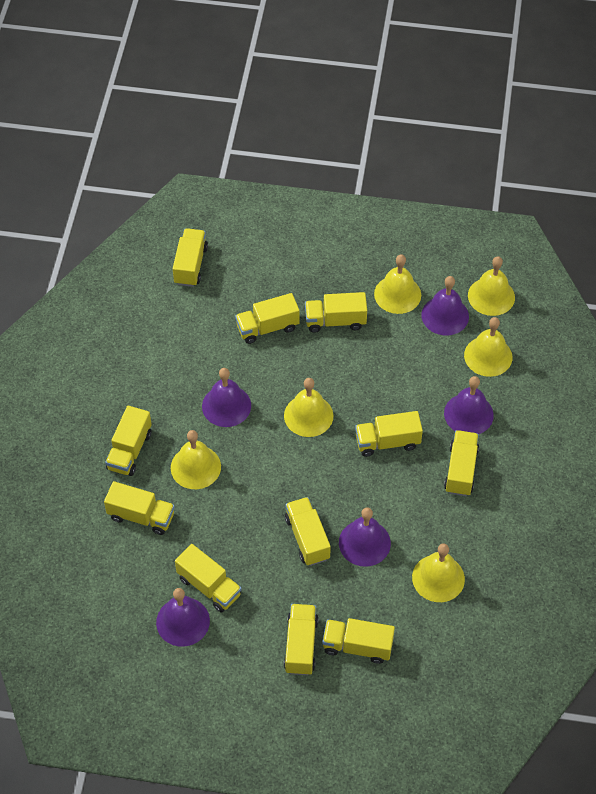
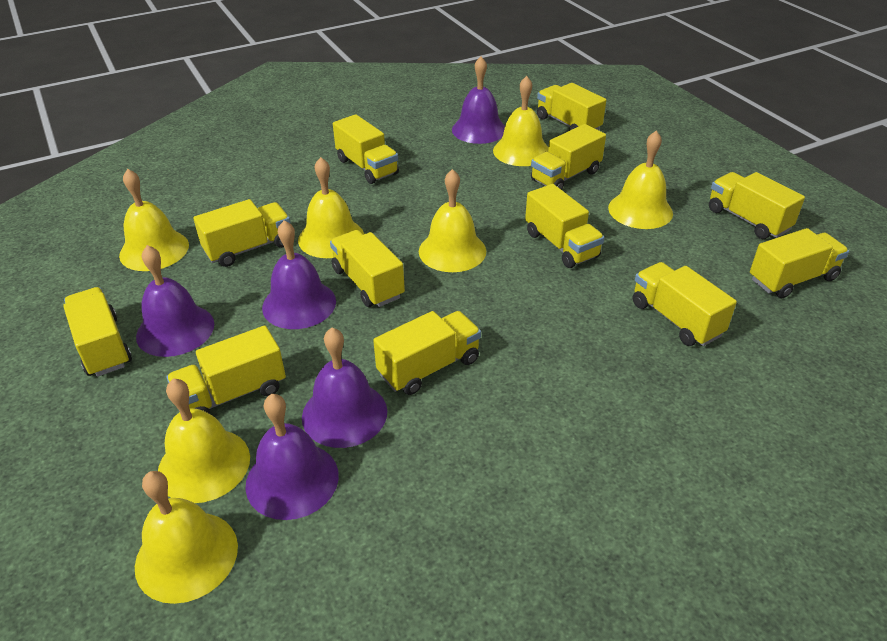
yellow bell: 6 -> 7
yellow truck: 11 -> 12

